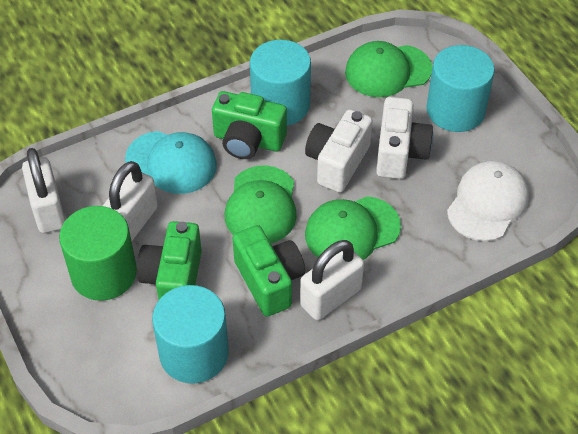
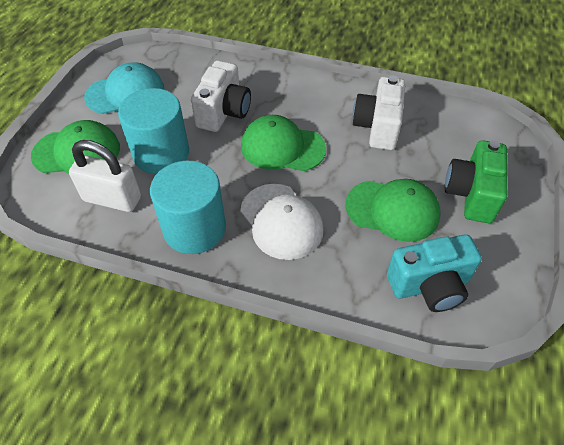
green camera: 3 -> 1
green cylinder: 1 -> 0
turquoise camera: 0 -> 1
turquoise cylinder: 3 -> 2
white padlock: 3 -> 1

